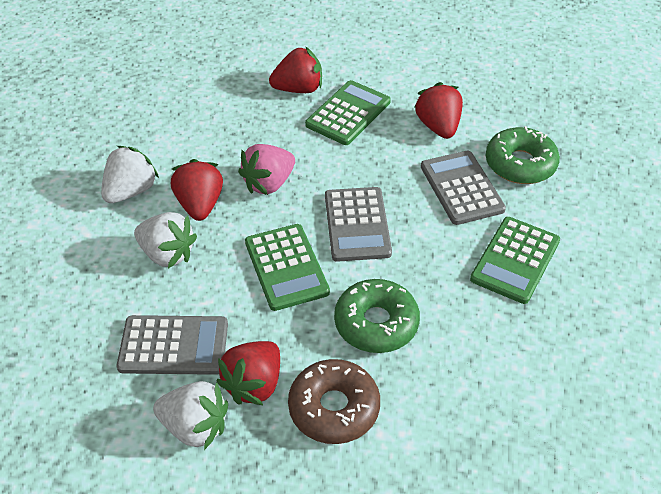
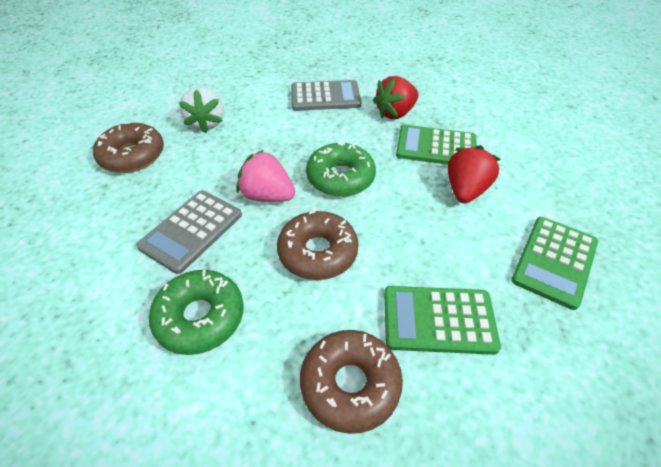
brown donut: 1 -> 3
grey calculator: 3 -> 2
red strawberry: 4 -> 2
white strawberry: 3 -> 1

